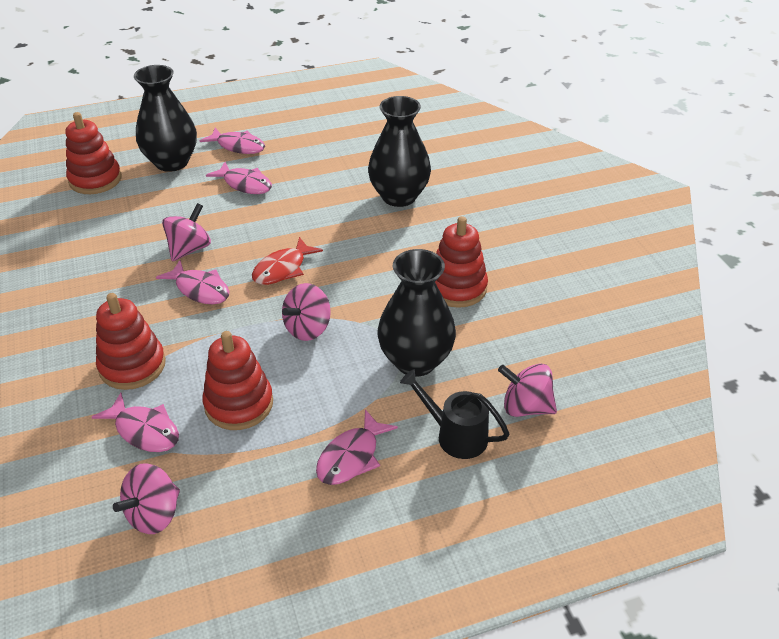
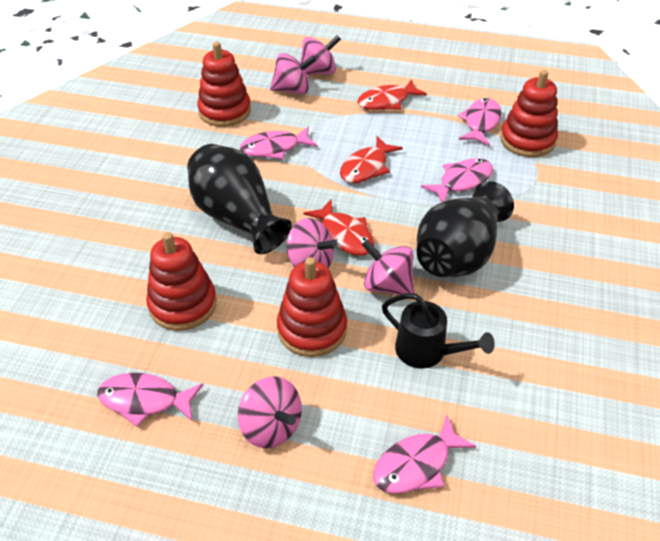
black vase: 3 -> 2
pink spinning top: 4 -> 5
red fish: 1 -> 3

